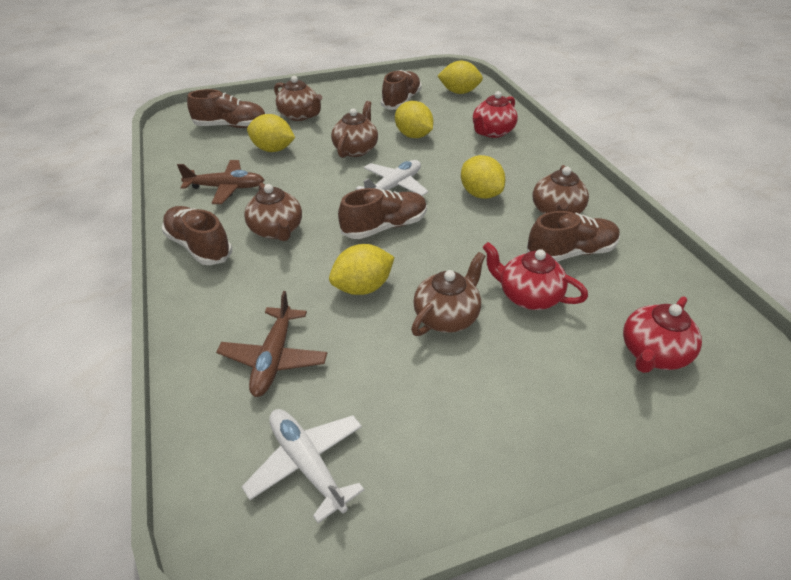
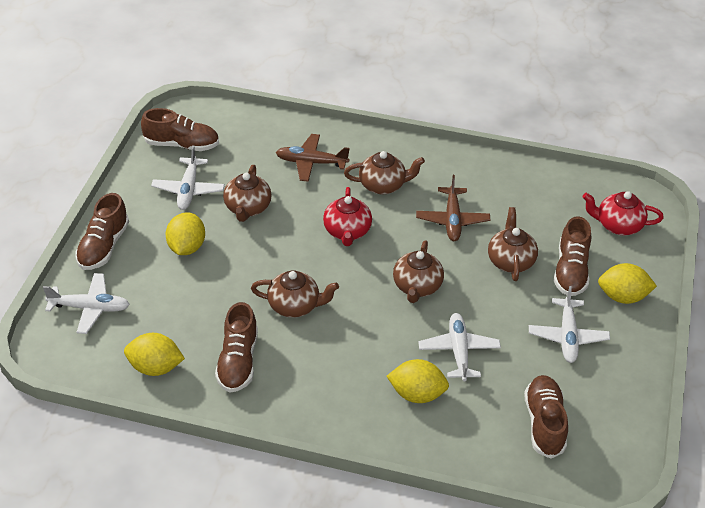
red teapot: 3 -> 2
white plane: 2 -> 4
yellow lemon: 5 -> 4

